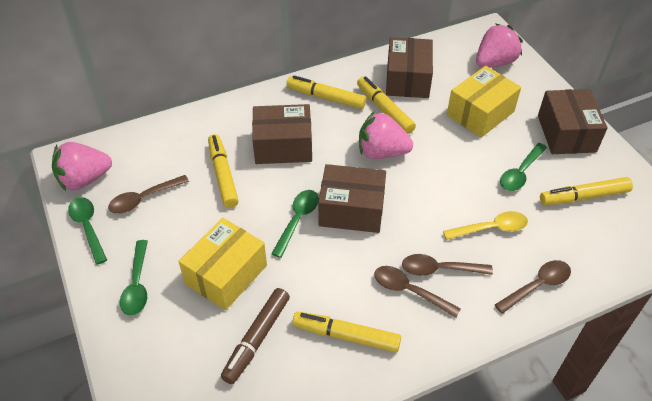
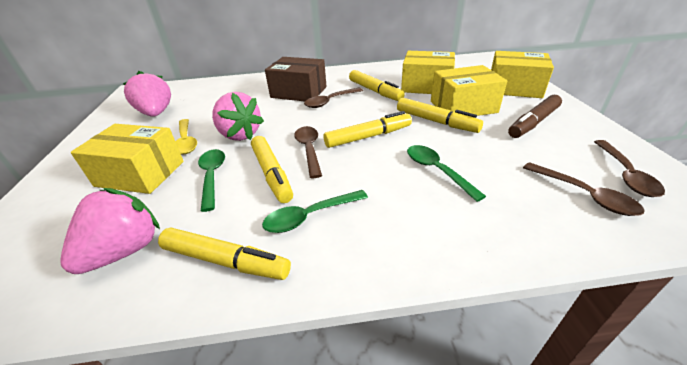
brown box: 4 -> 1
green spoon: 4 -> 3
yellow box: 2 -> 4

